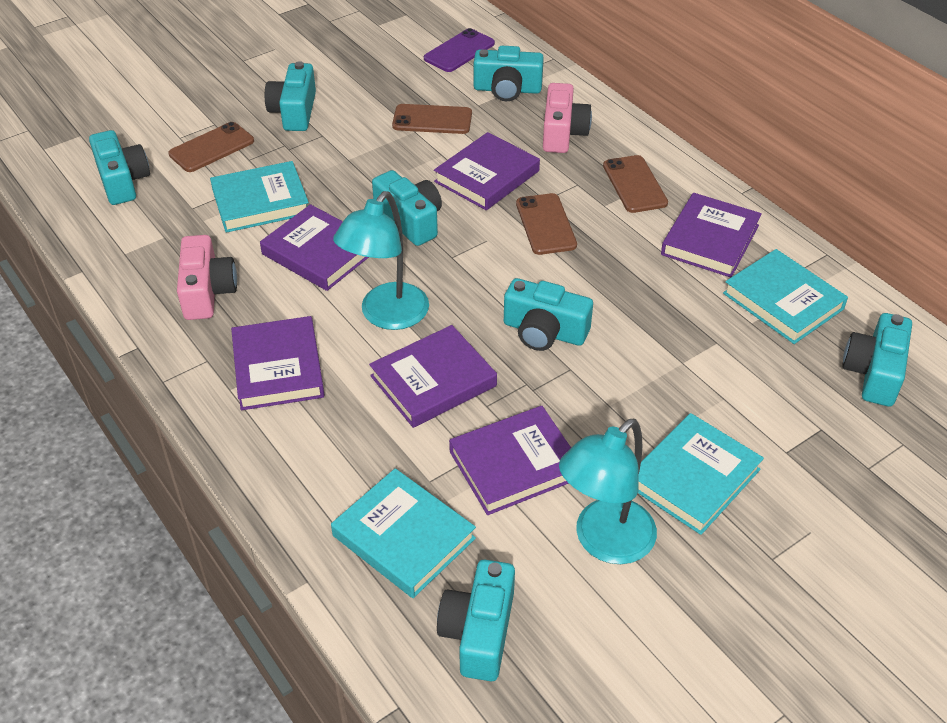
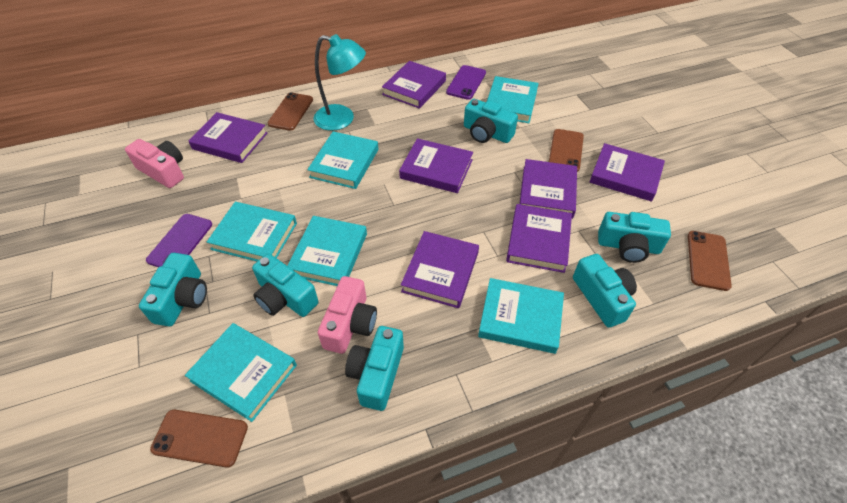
purple book: 6 -> 7
purple phone: 1 -> 2
turquoise book: 4 -> 6
turquoise camera: 7 -> 6
turquoise lamp: 2 -> 1

